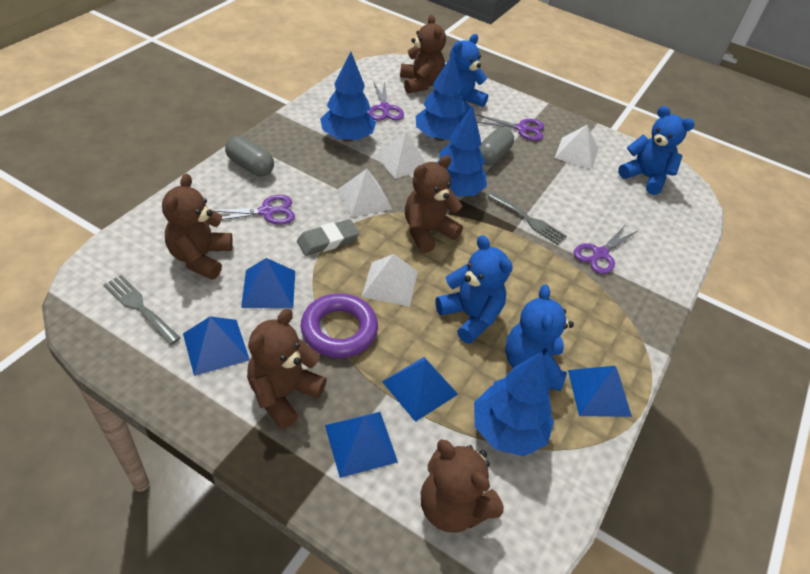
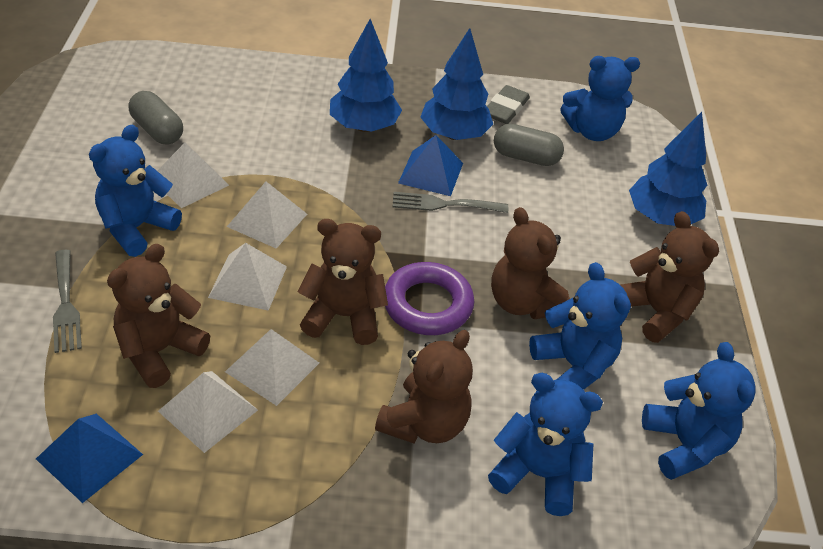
blue pyramid: 5 -> 2
blue teddy bear: 4 -> 5
blue tree: 4 -> 3
purple scissors: 4 -> 0
white pyramid: 4 -> 5

